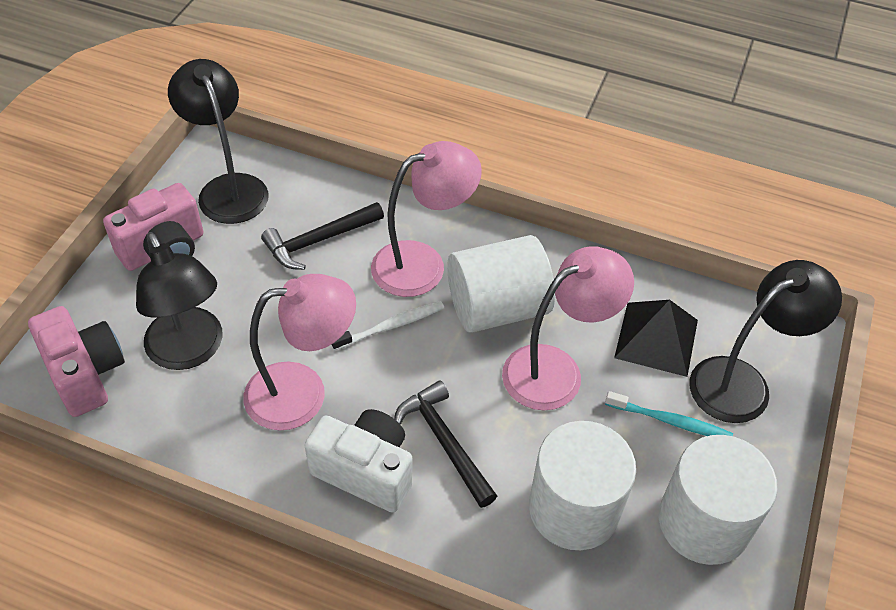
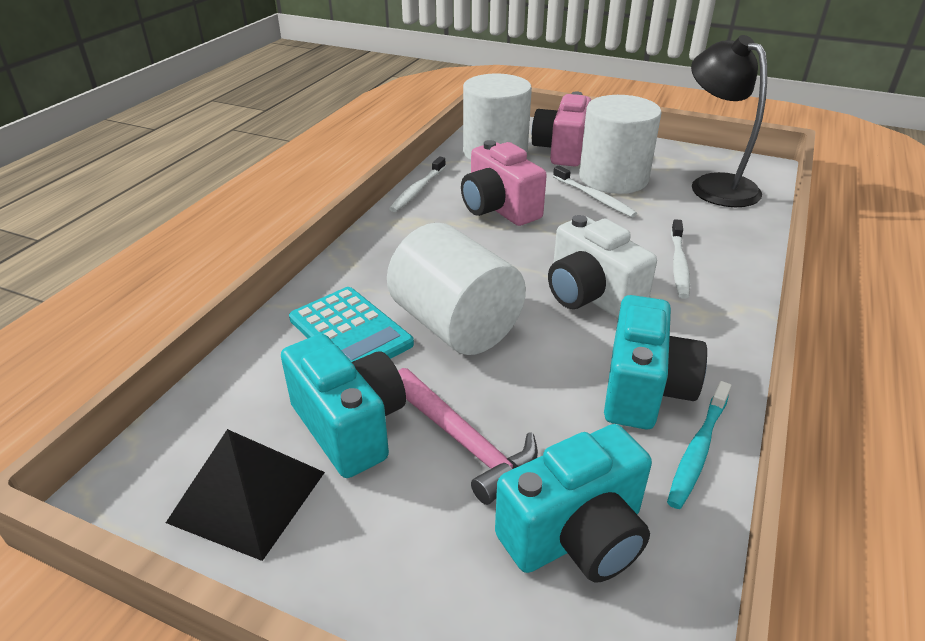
black hammer: 2 -> 0
black lamp: 3 -> 1
pink hammer: 0 -> 1
pink lamp: 3 -> 0
turquoise calculator: 0 -> 1
turquoise camera: 0 -> 3
white toothbrush: 1 -> 3

